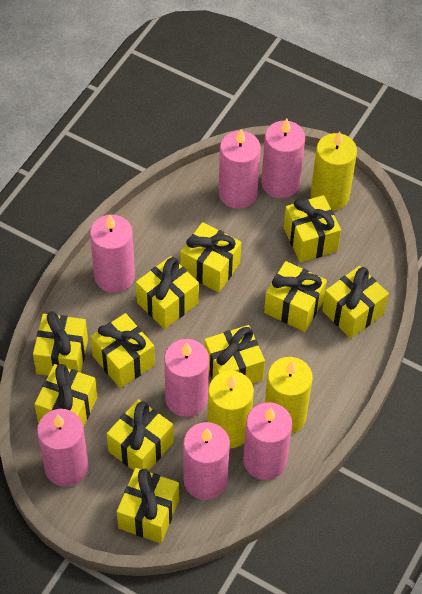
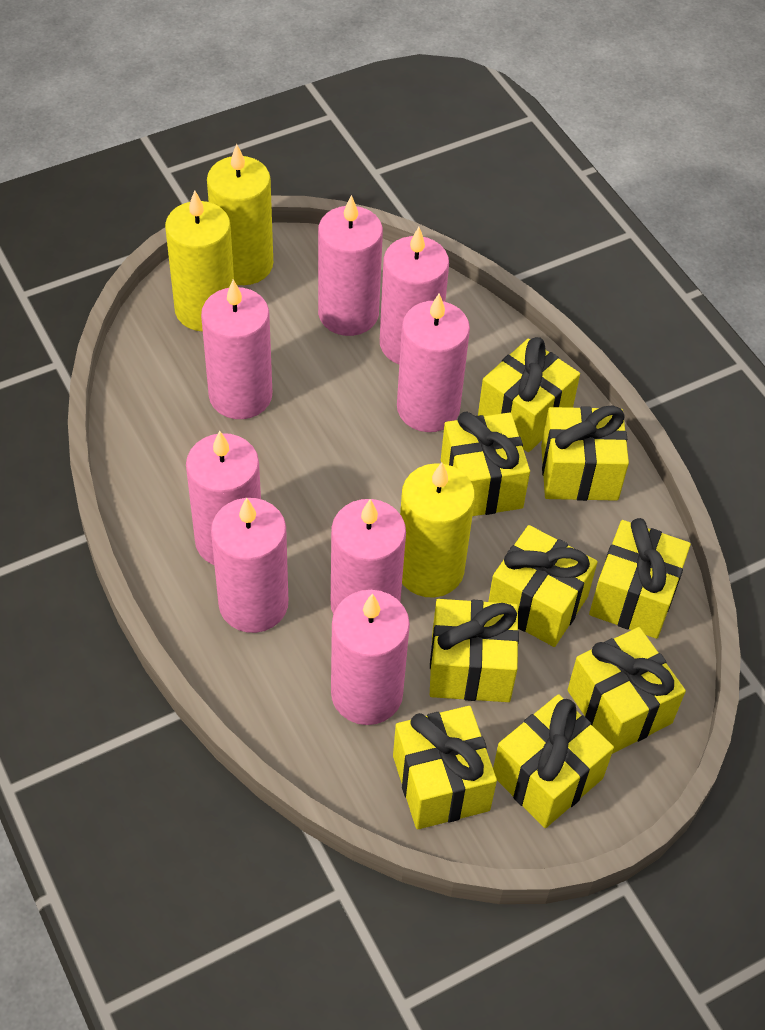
pink candle: 7 -> 8
yellow gift: 11 -> 9

